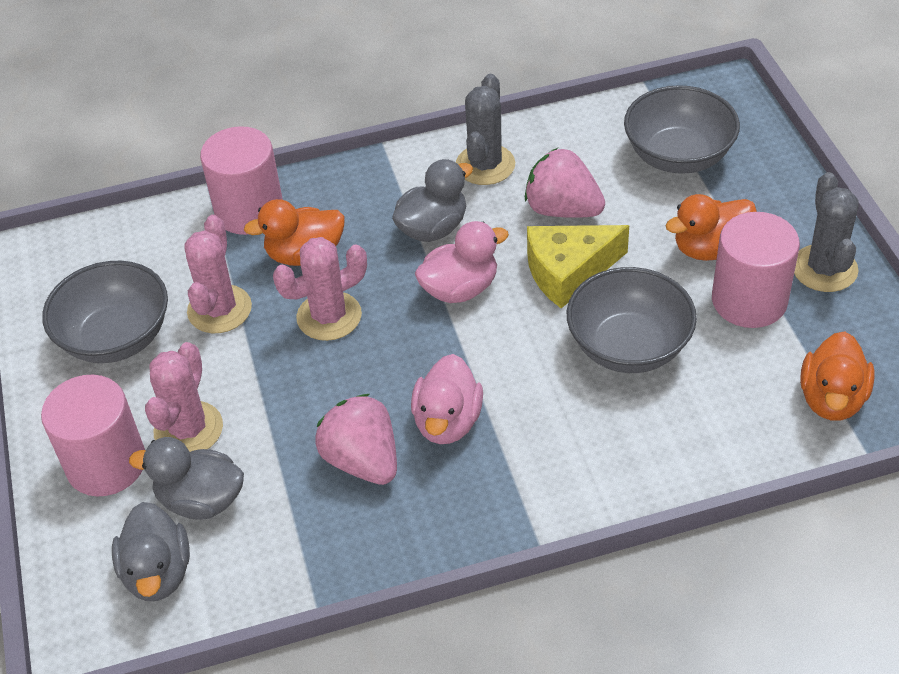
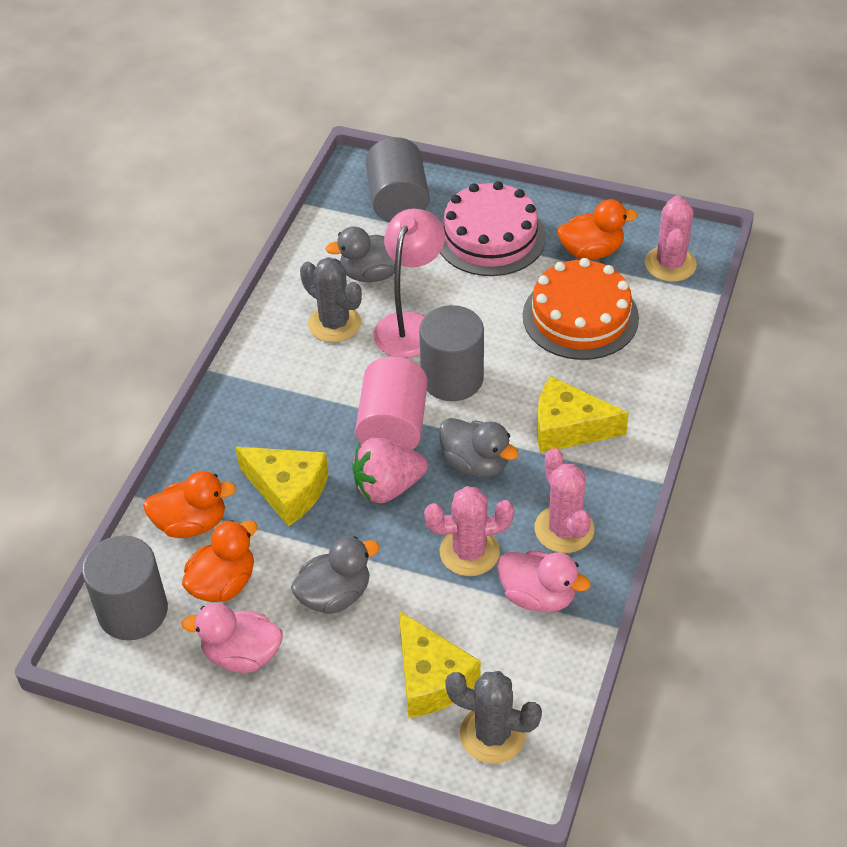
grey bowl: 3 -> 0
grey cylinder: 0 -> 3
orange cake: 0 -> 1
pink cake: 0 -> 1
pink cylinder: 3 -> 1
pink lamp: 0 -> 1
pink strawberry: 2 -> 1
yellow cheese: 1 -> 3

